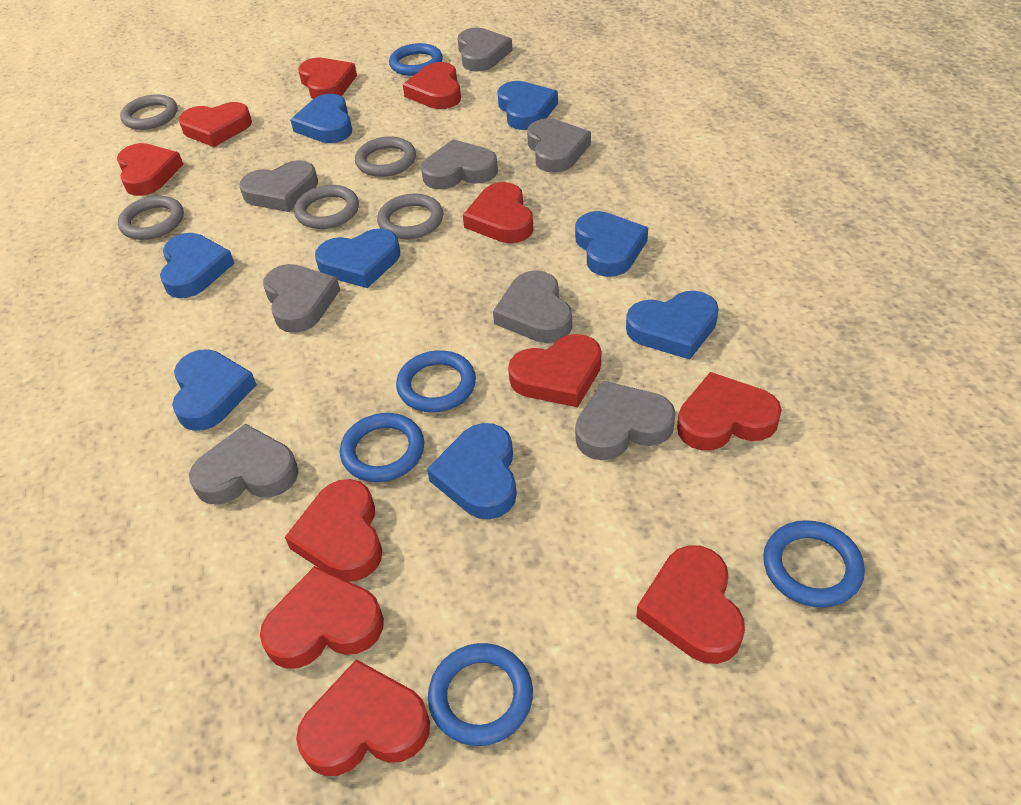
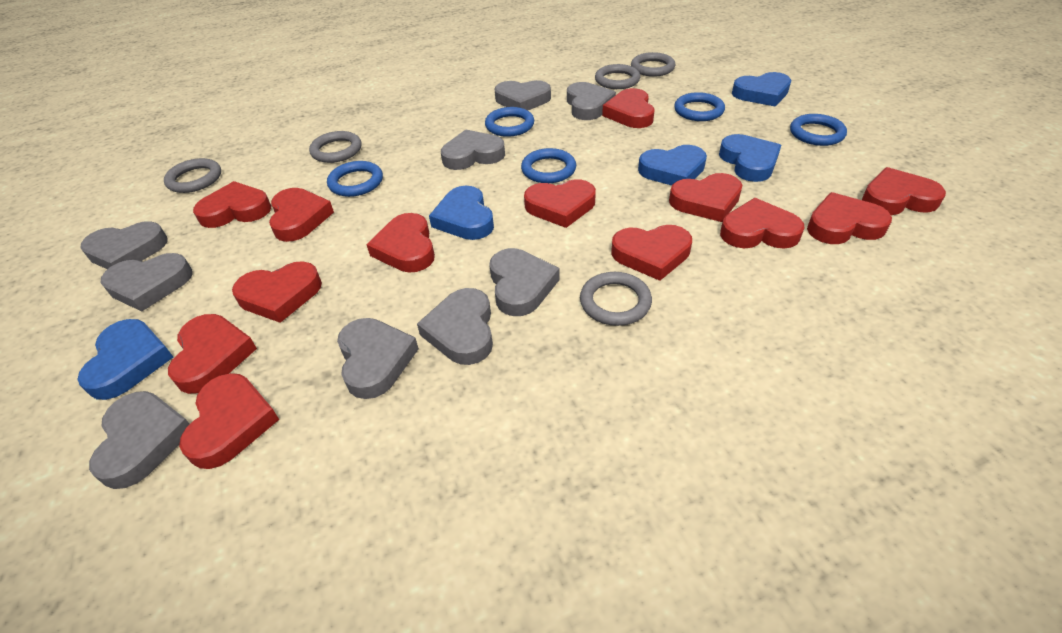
blue heart: 8 -> 5
grey heart: 8 -> 9
red heart: 11 -> 13

